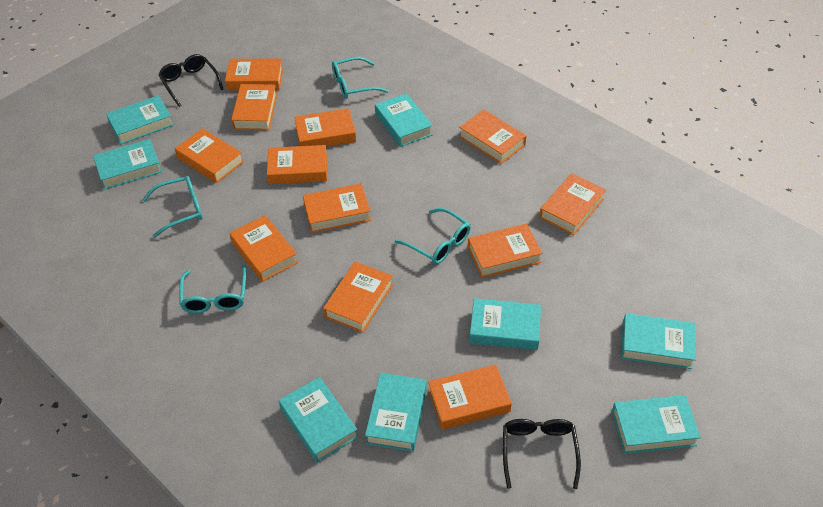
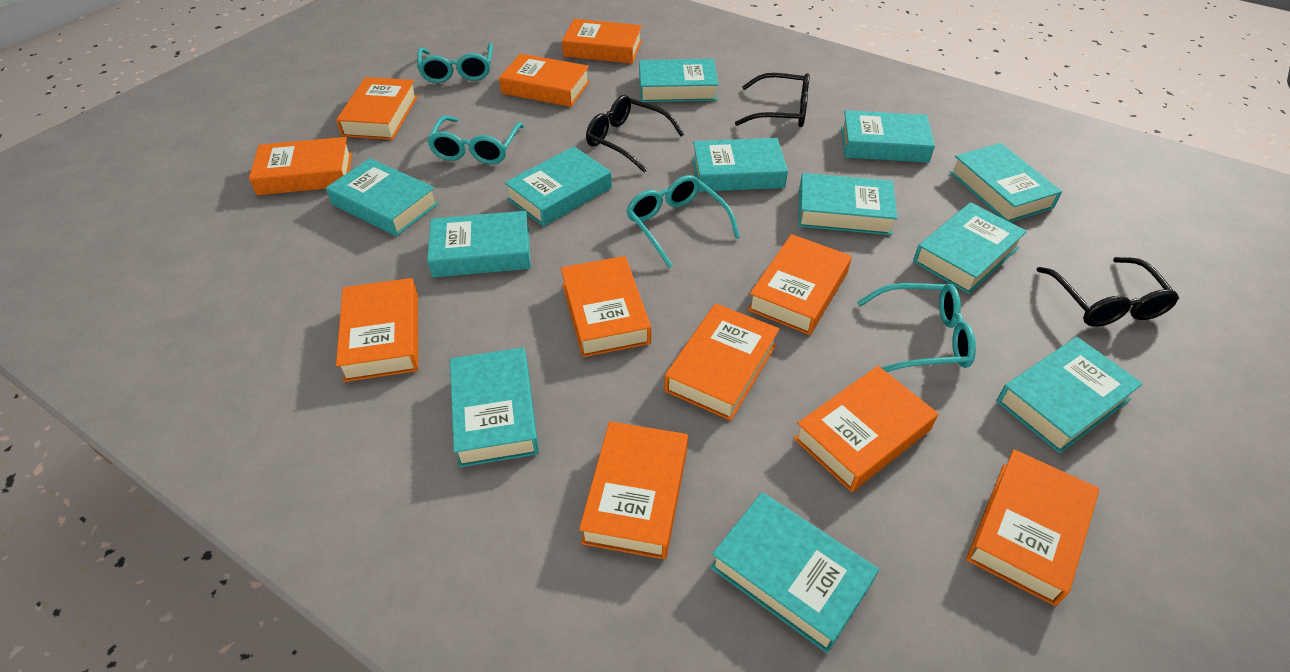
black glasses: 2 -> 3
orange book: 12 -> 11
turquoise book: 8 -> 12

